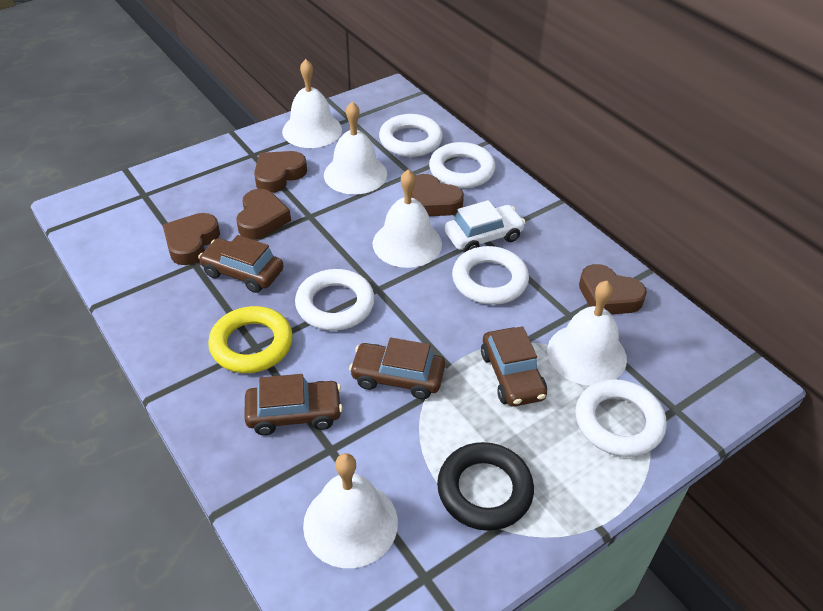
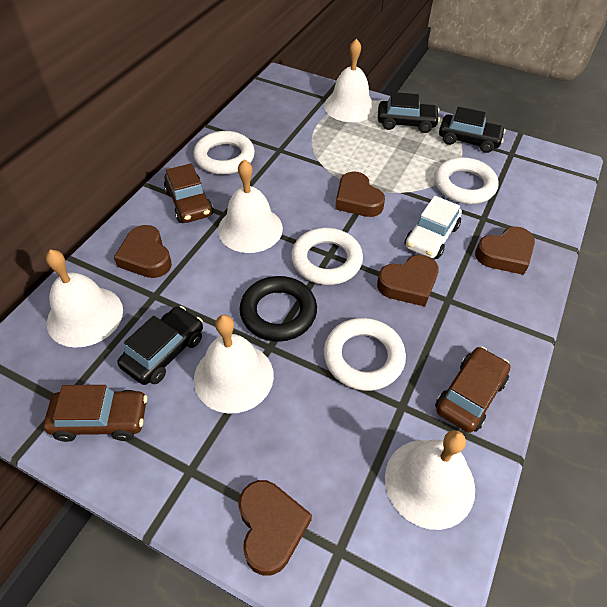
black car: 0 -> 3
brown car: 4 -> 3
white ring: 5 -> 4
yellow ring: 1 -> 0

